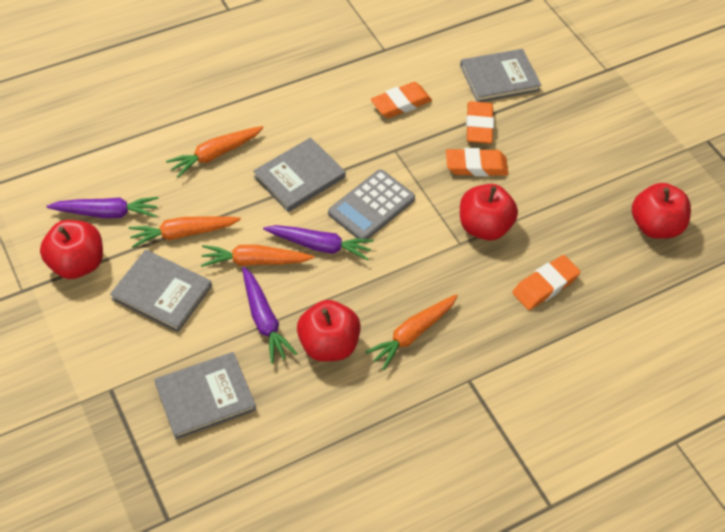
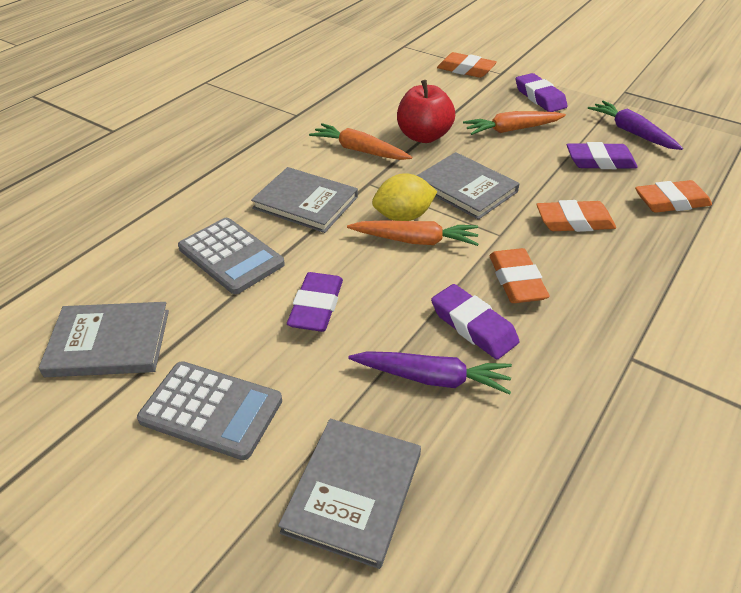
grey calculator: 1 -> 2
orange carrot: 4 -> 3
purple carrot: 3 -> 2
purple eraser: 0 -> 4
red apple: 4 -> 1
yellow lemon: 0 -> 1

